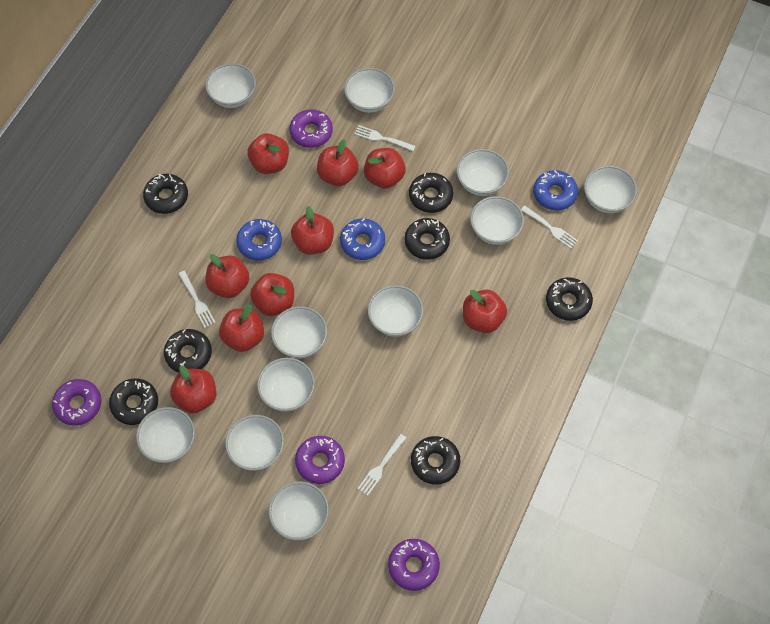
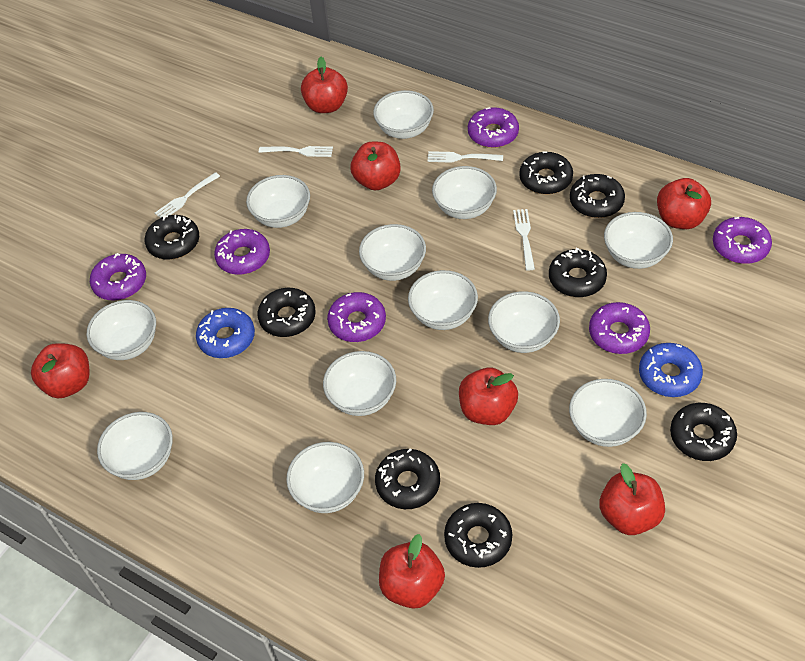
black donut: 7 -> 8
blue donut: 3 -> 2
purple donut: 4 -> 6
red apple: 9 -> 7
white bowl: 11 -> 12

